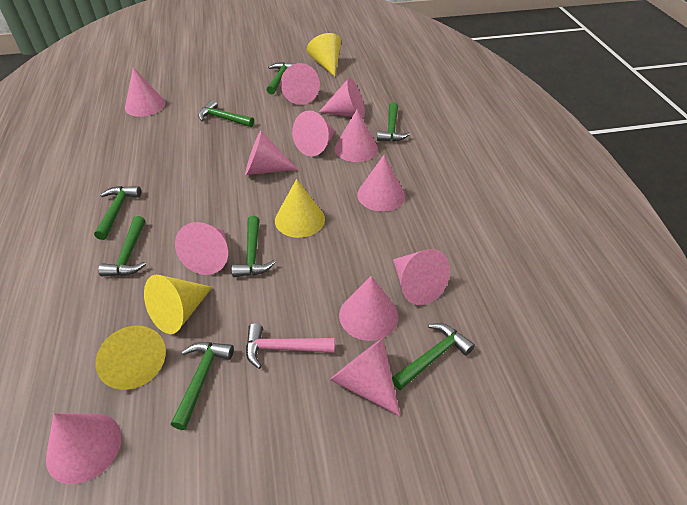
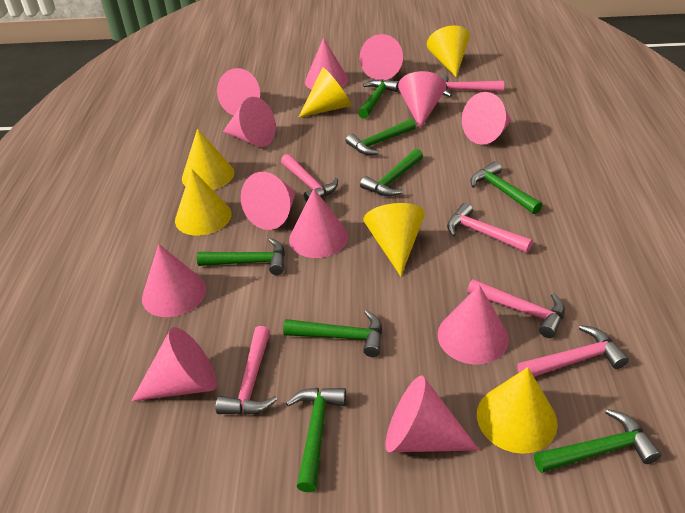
pink hammer: 1 -> 6
yellow cone: 4 -> 6

